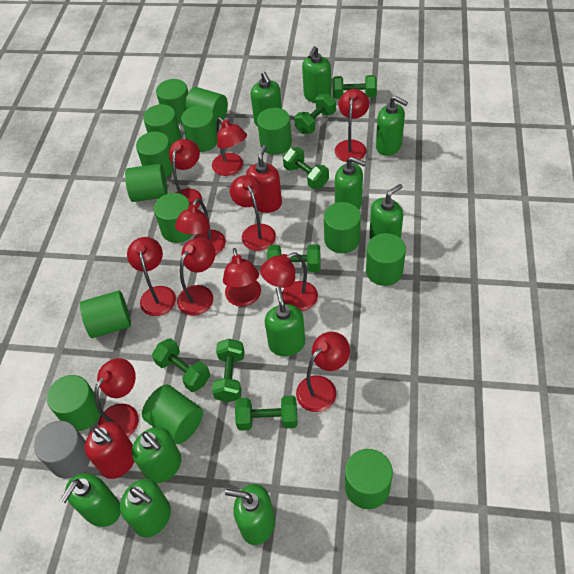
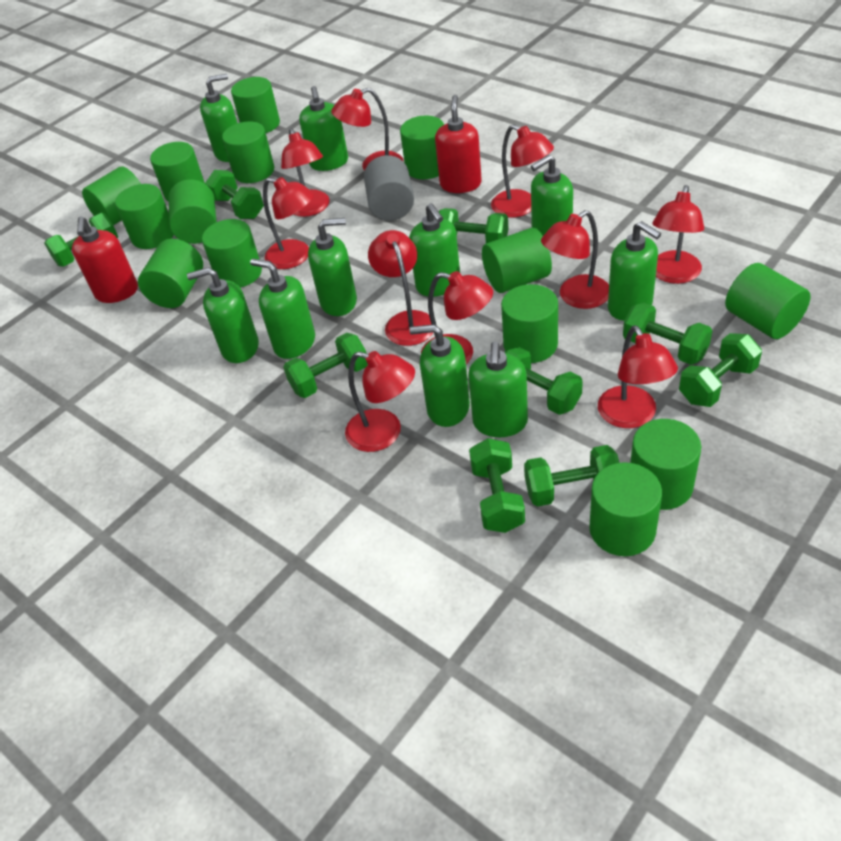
green dumbbell: 7 -> 9
red lamp: 11 -> 10

